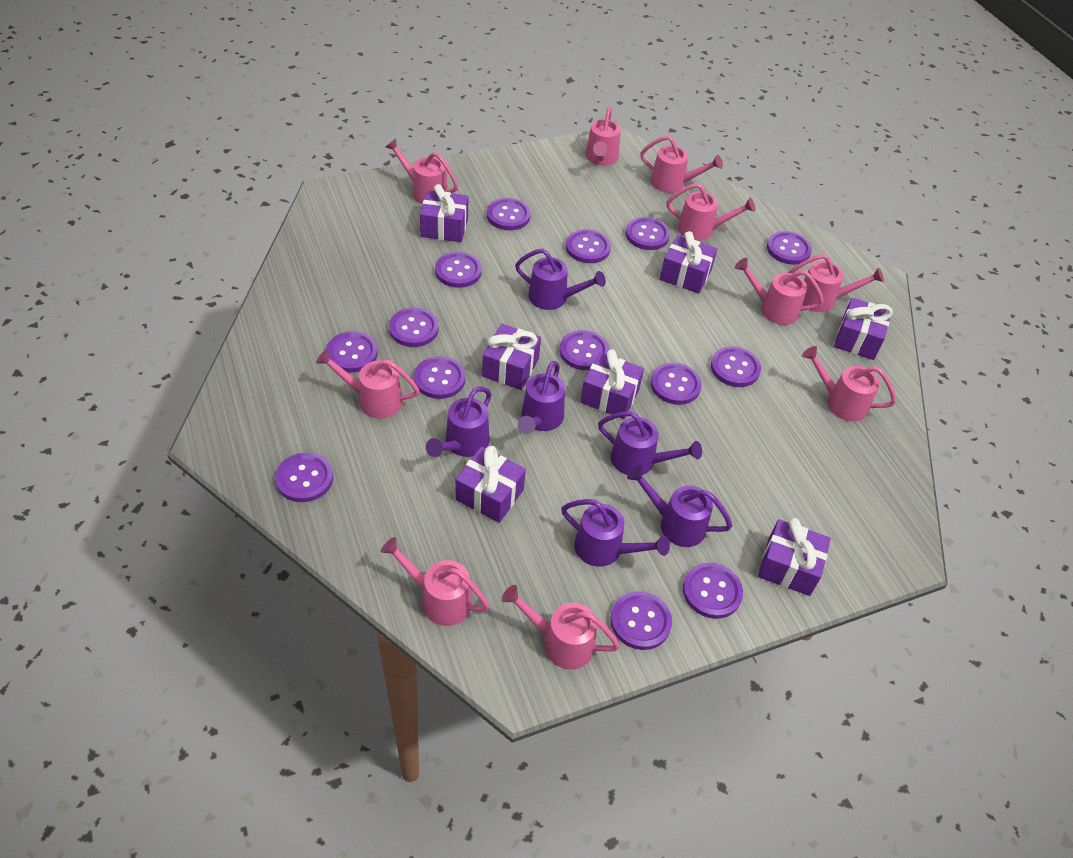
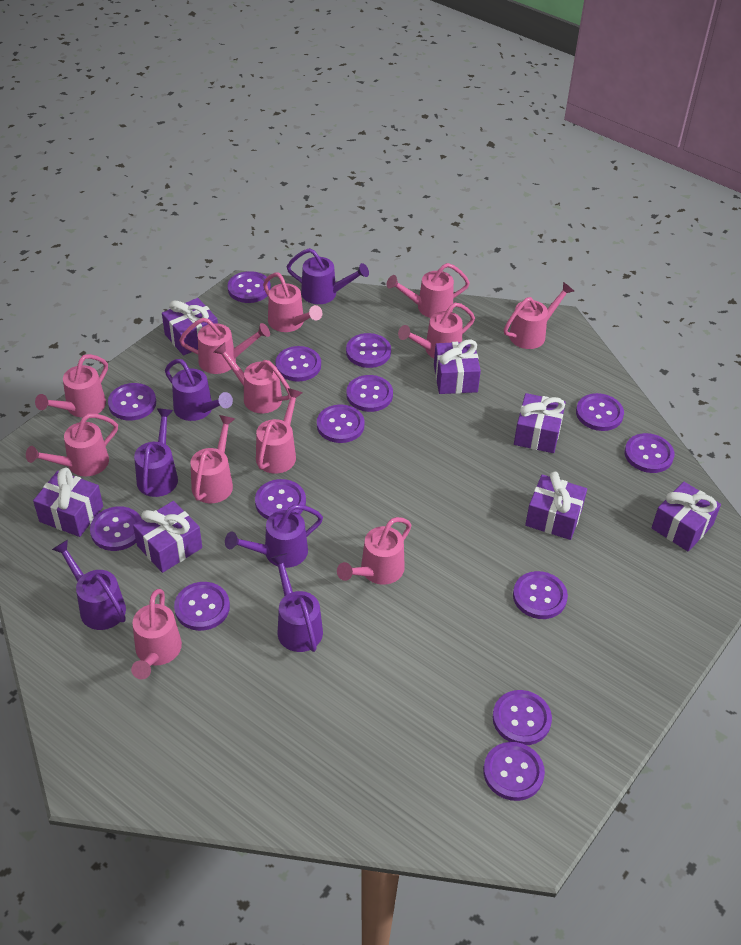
pink watering can: 10 -> 12

